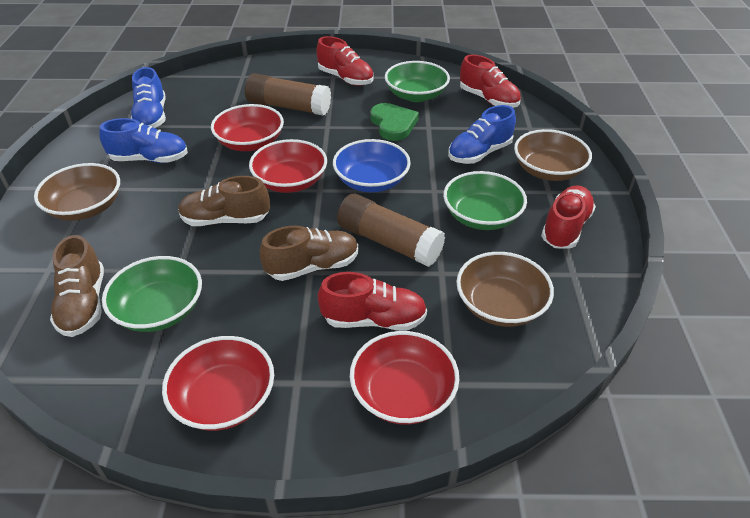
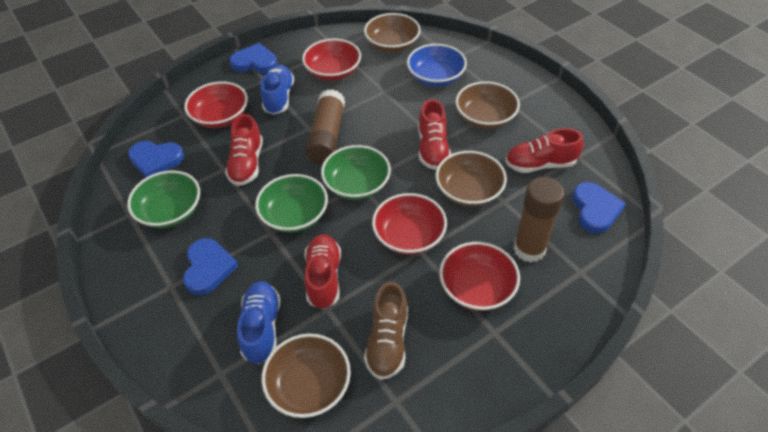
blue heart: 0 -> 4
blue shoe: 3 -> 2
brown bowl: 3 -> 4
brown shoe: 3 -> 1
green heart: 1 -> 0

